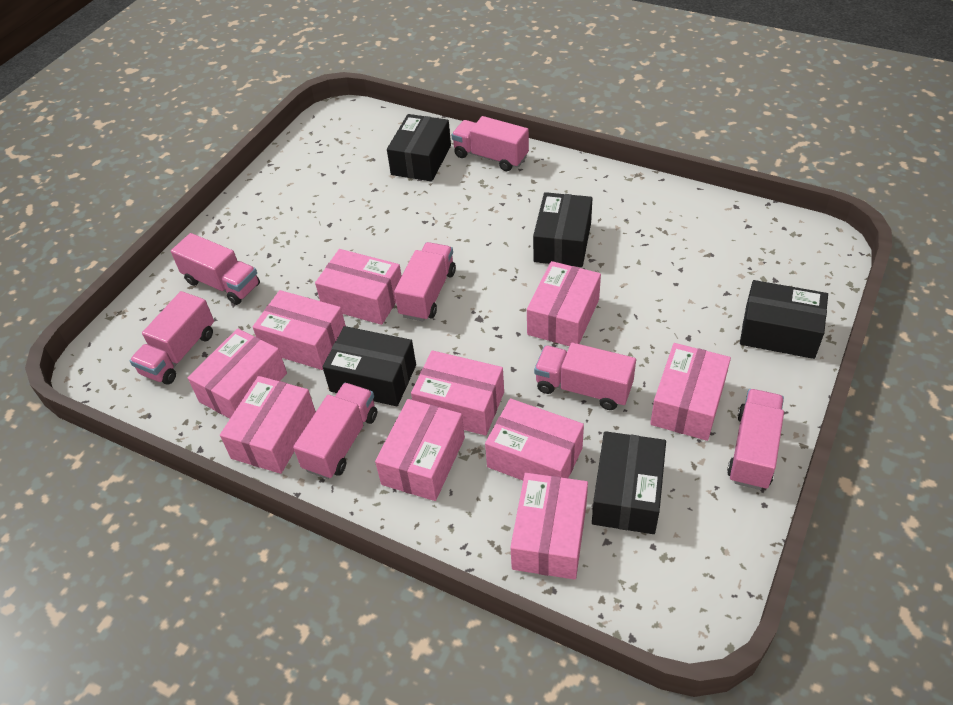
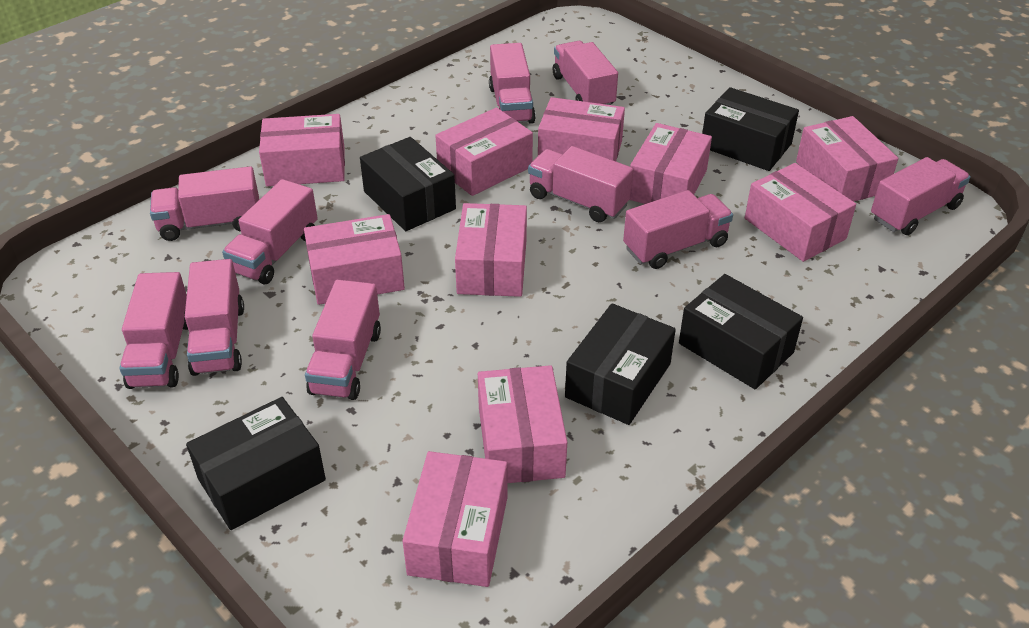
pink truck: 7 -> 10

